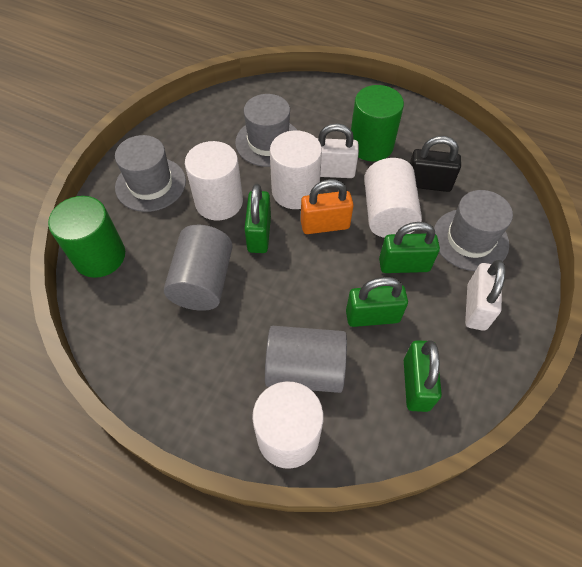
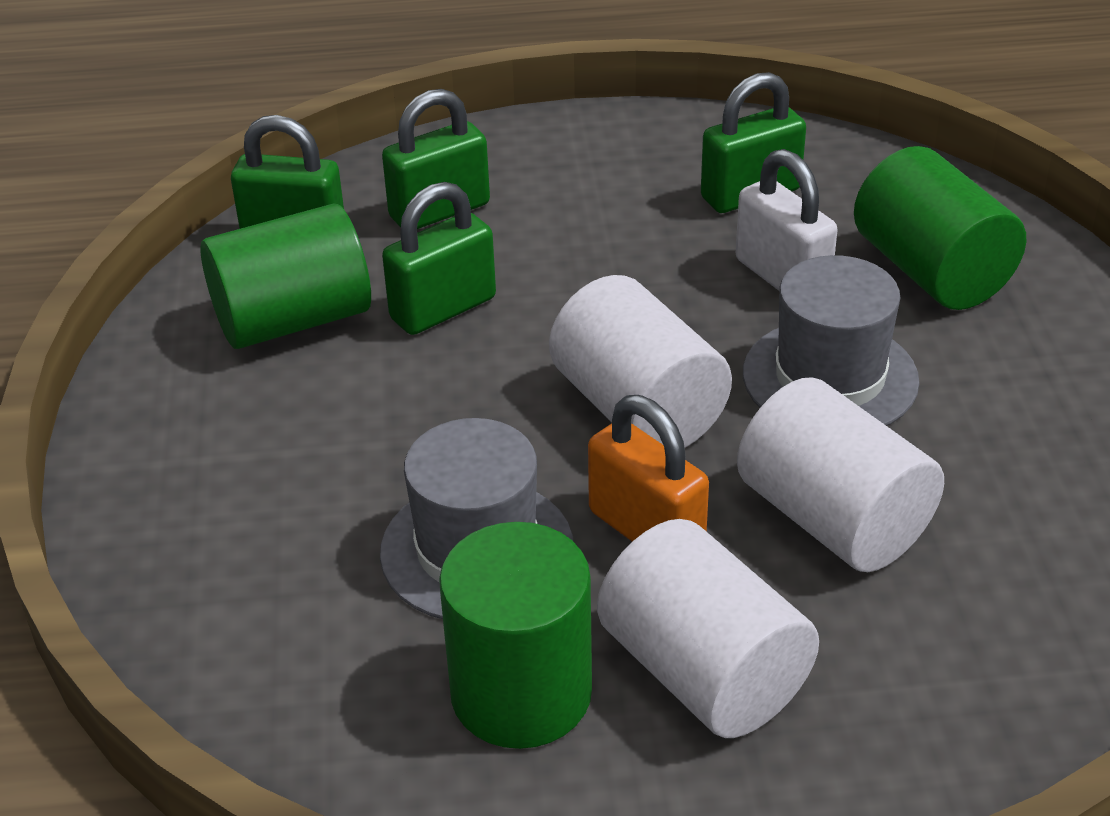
black padlock: 1 -> 0
green cylinder: 2 -> 3
grey cylinder: 2 -> 0
grey hat: 3 -> 2
white cylinder: 4 -> 3
white padlock: 2 -> 1

